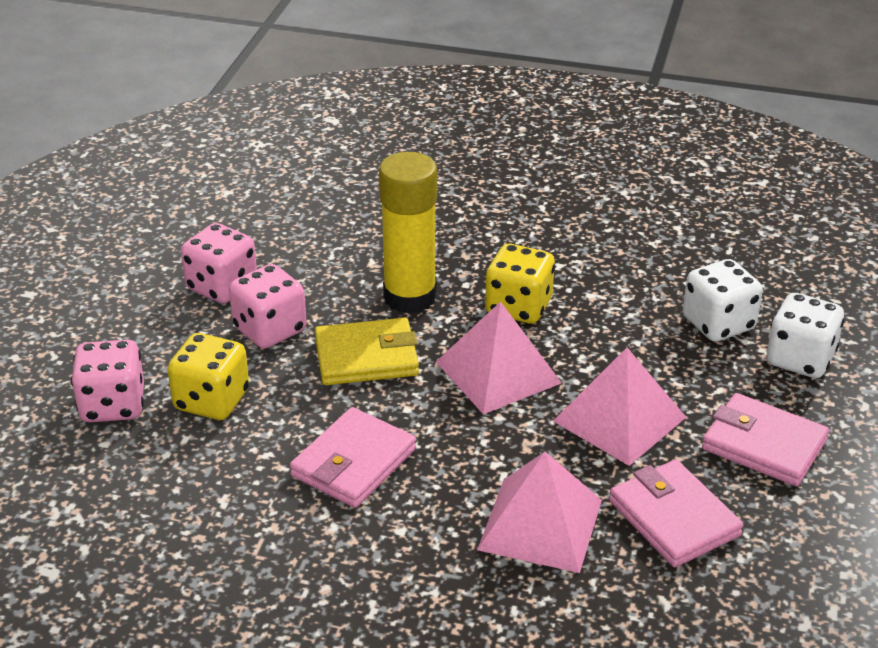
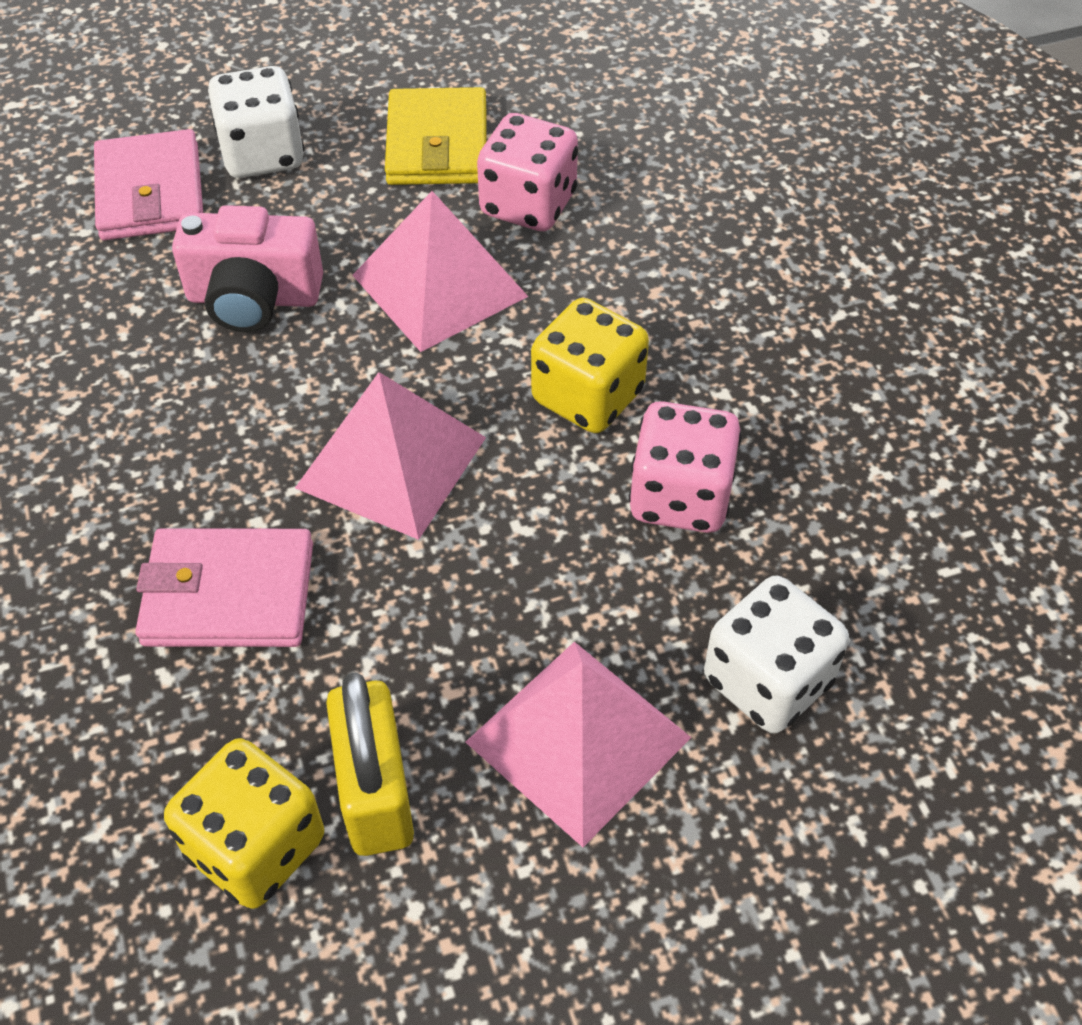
pink camera: 0 -> 1
pink dice: 3 -> 2
pink wallet: 3 -> 2
yellow glue stick: 1 -> 0
yellow padlock: 0 -> 1

